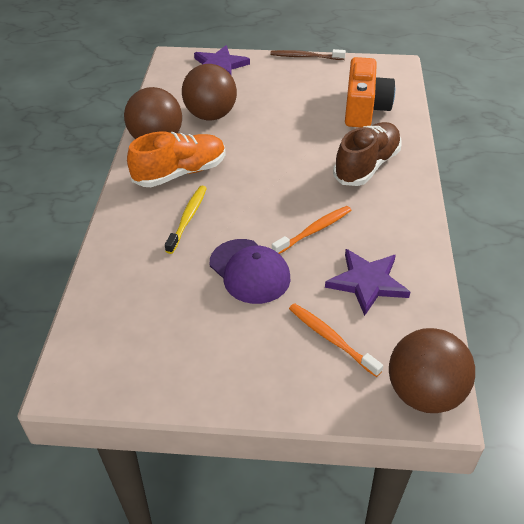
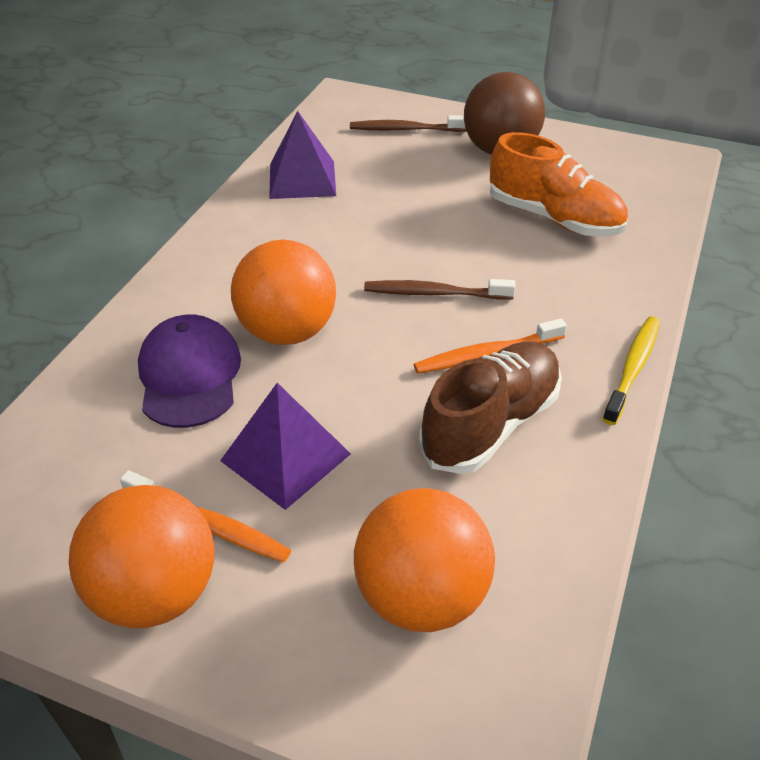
brown ball: 3 -> 1
brown toothbrush: 1 -> 2
orange ball: 0 -> 3
orange camera: 1 -> 0
purple pyramid: 0 -> 2
purple star: 2 -> 0

